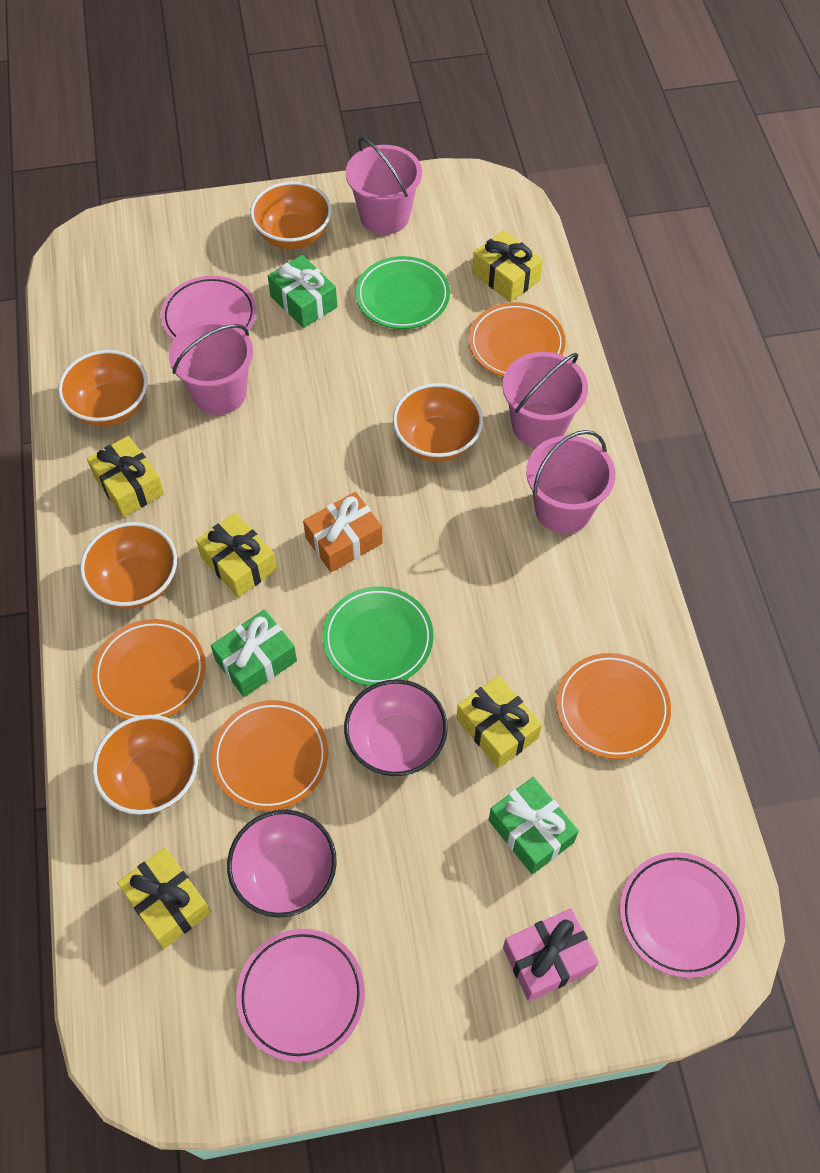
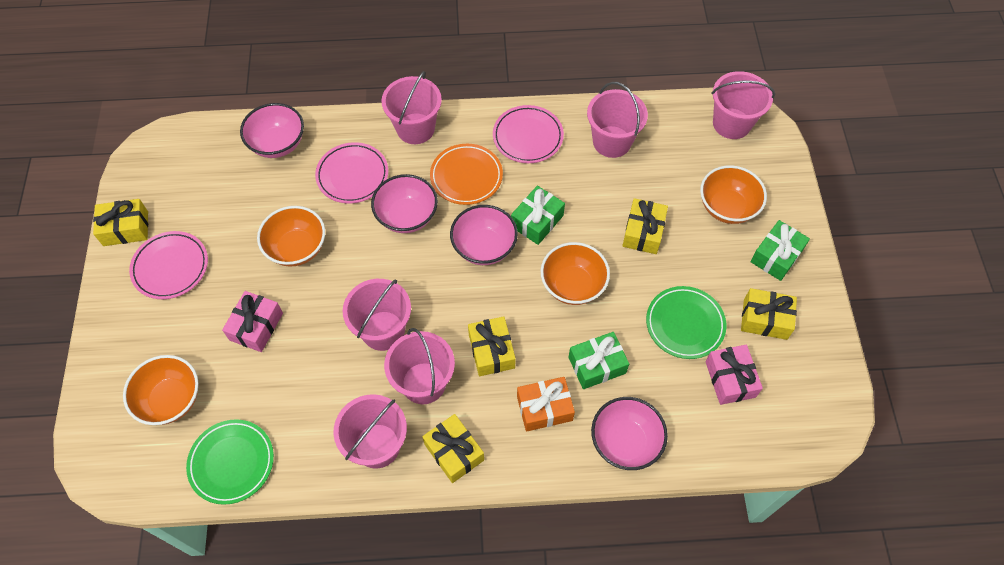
orange bowl: 5 -> 4
orange plate: 4 -> 1
pink bowl: 2 -> 4
pink bucket: 4 -> 6
pink gift: 1 -> 2

